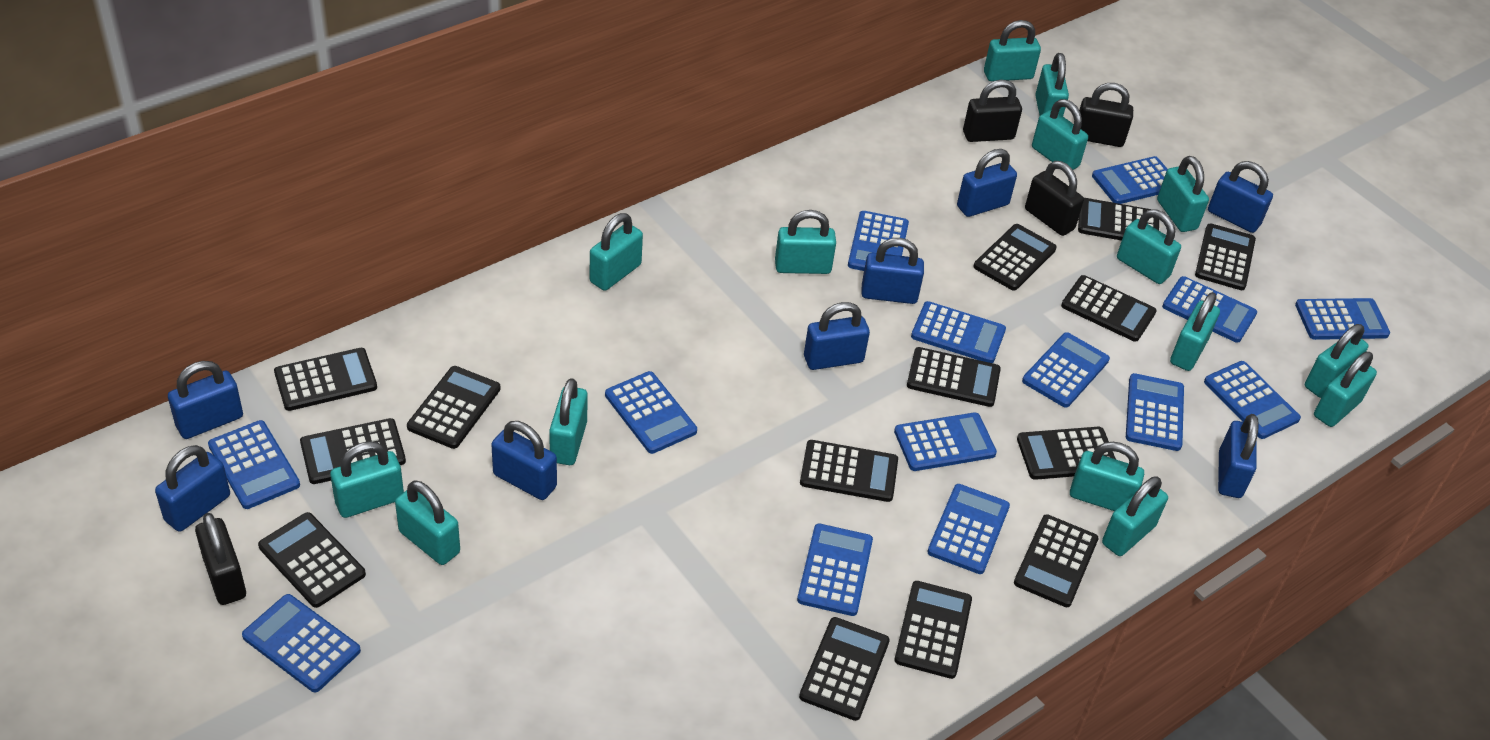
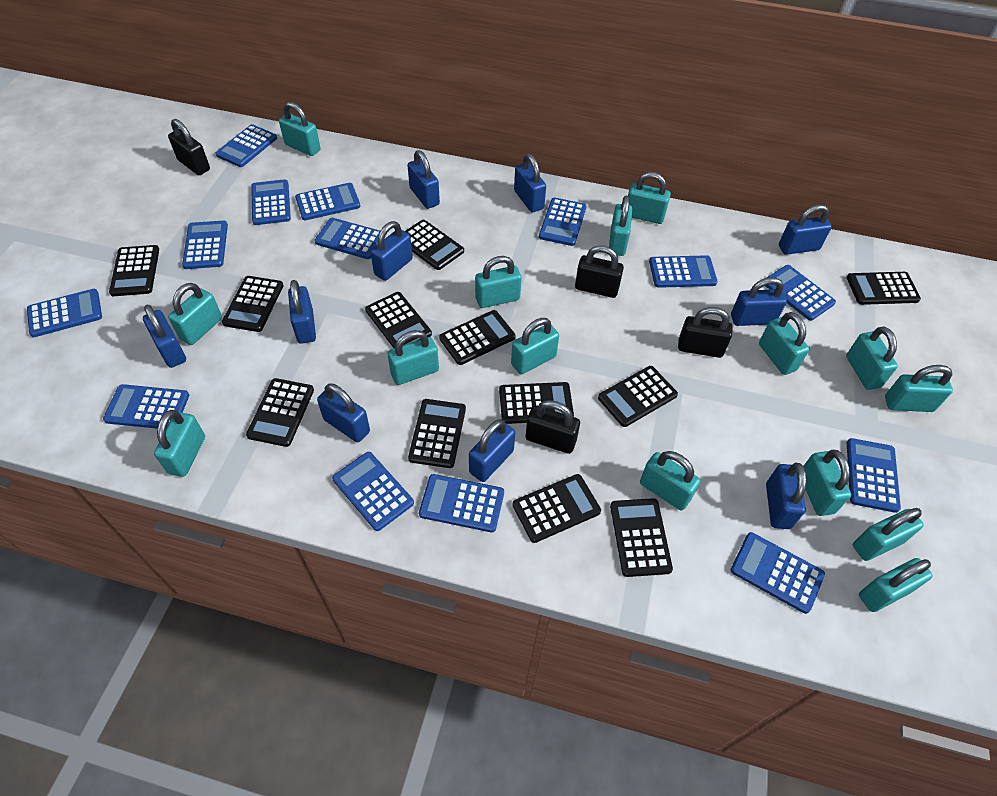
black calculator: 14 -> 12
blue padlock: 8 -> 10

